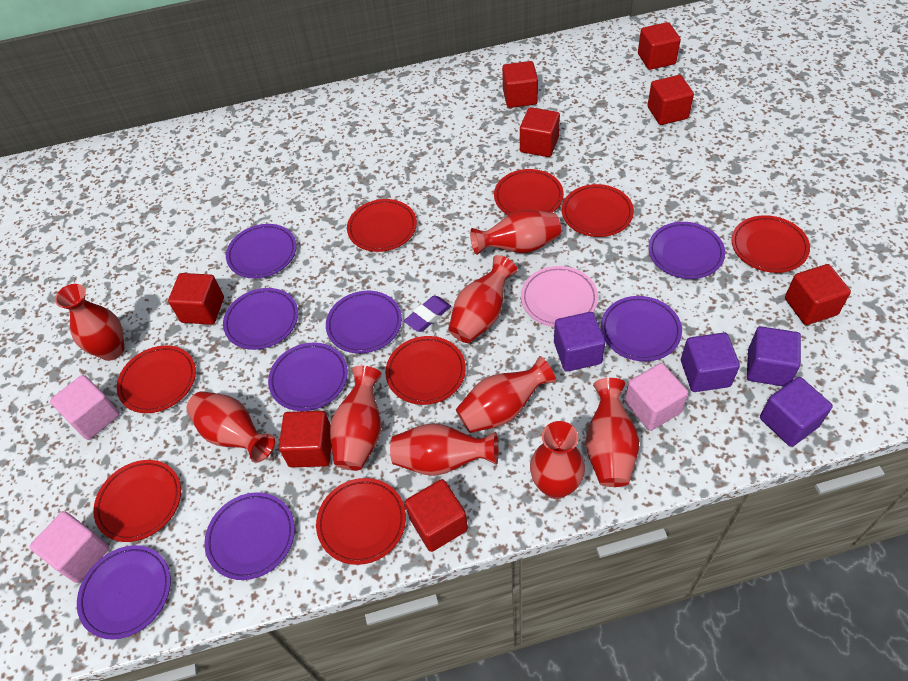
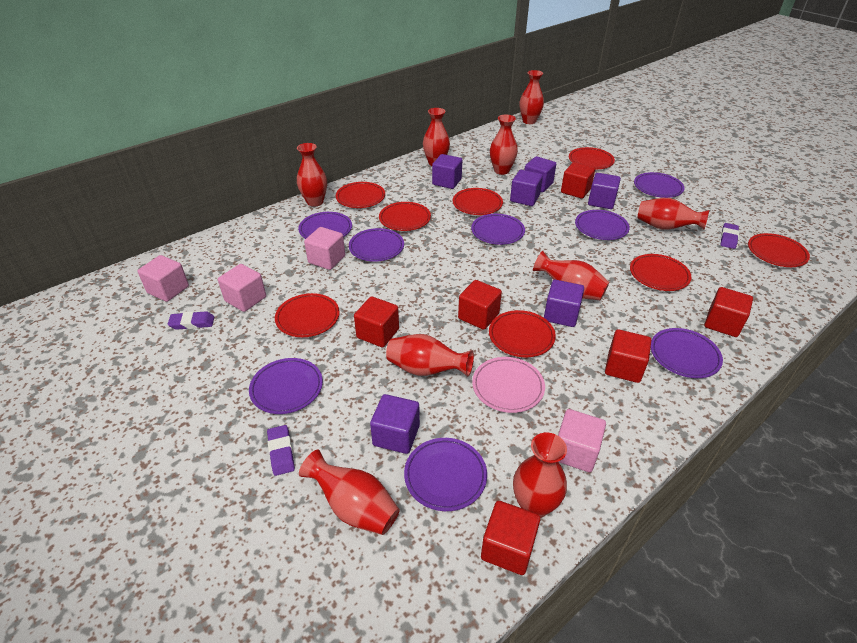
pink cube: 3 -> 4
purple cube: 4 -> 6
purple eraser: 1 -> 3
red cube: 8 -> 6

